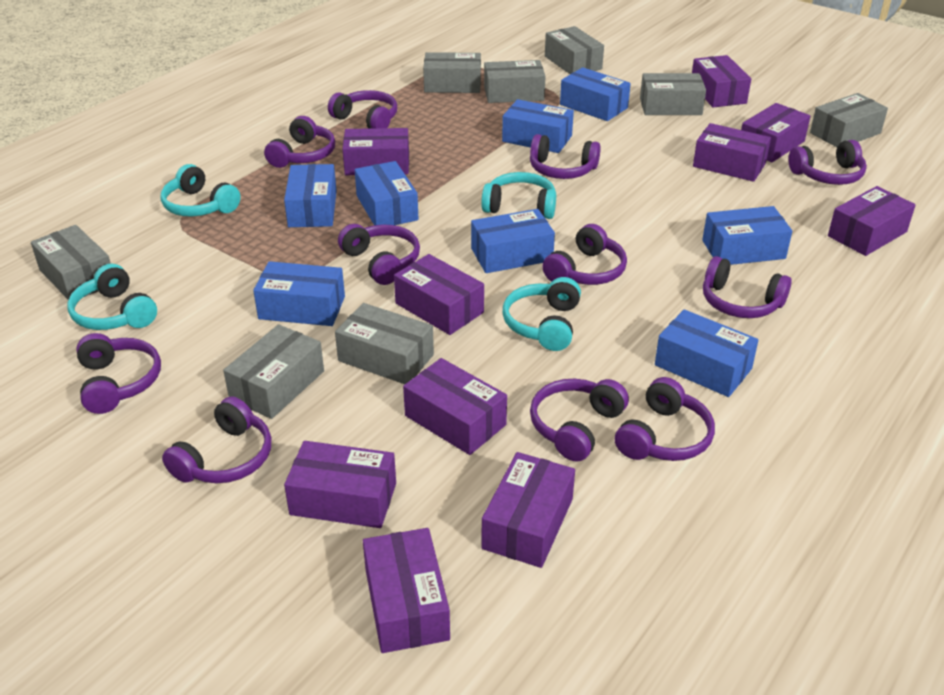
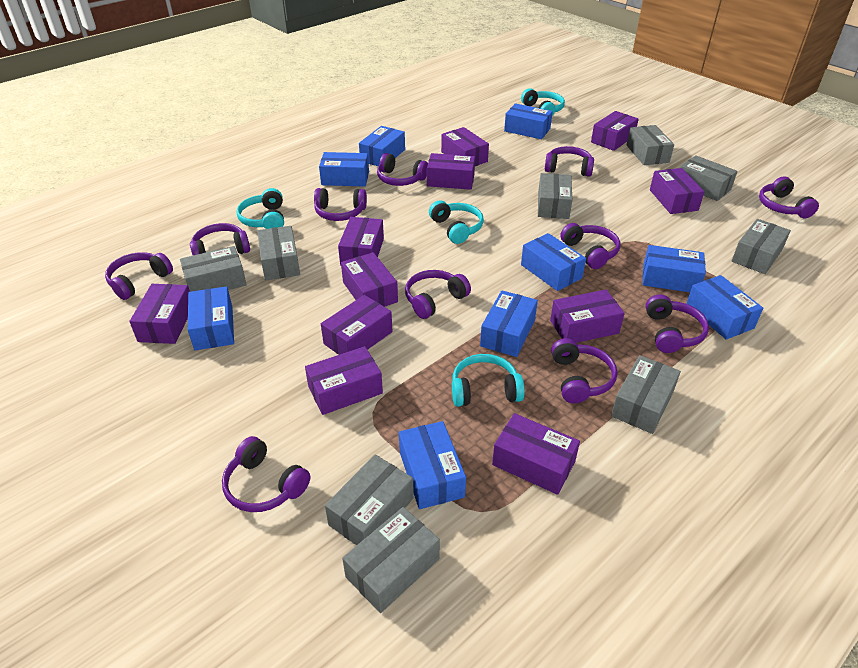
blue box: 8 -> 9
grey box: 8 -> 9
purple box: 10 -> 11

